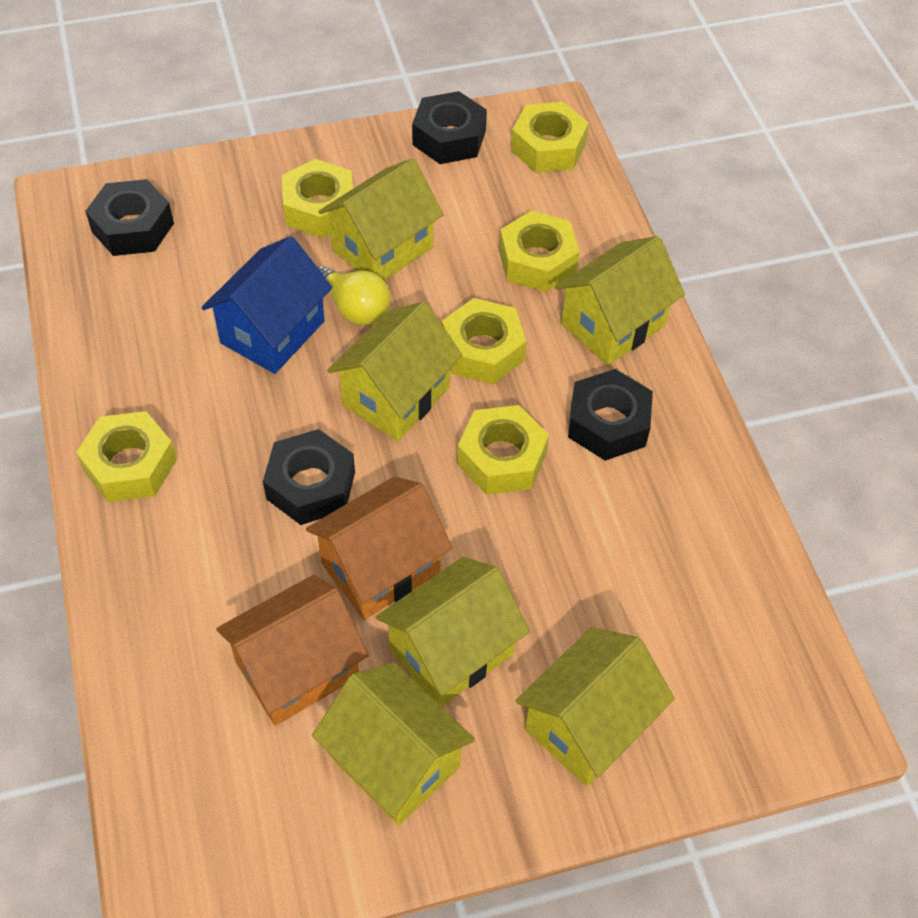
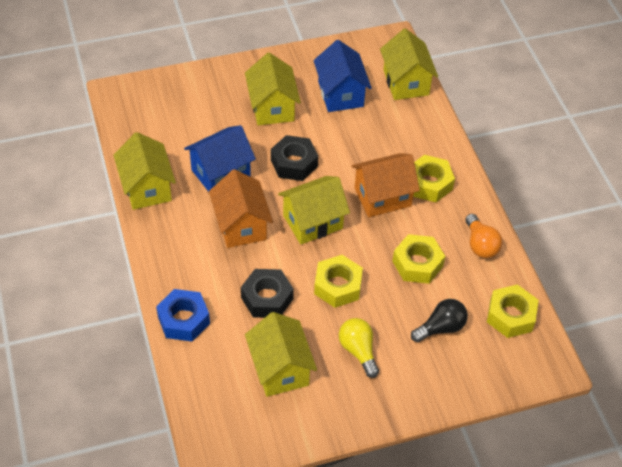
black light bulb: 0 -> 1
black nut: 4 -> 2
blue house: 1 -> 2
blue nut: 0 -> 1
orange light bulb: 0 -> 1
yellow house: 6 -> 5
yellow nut: 6 -> 4

